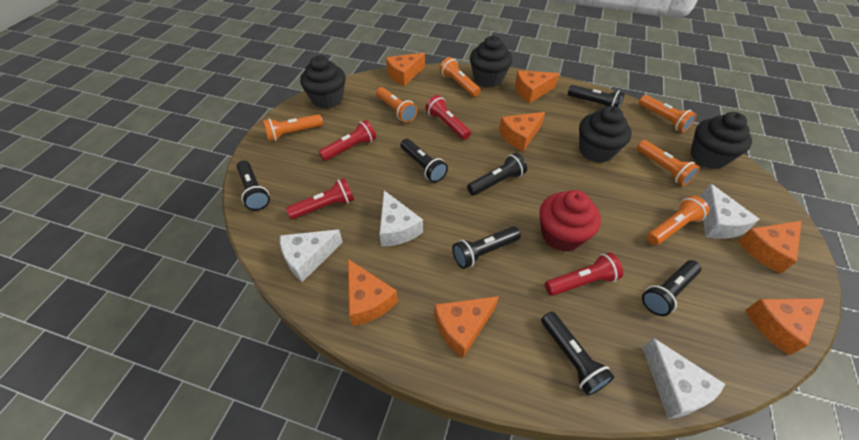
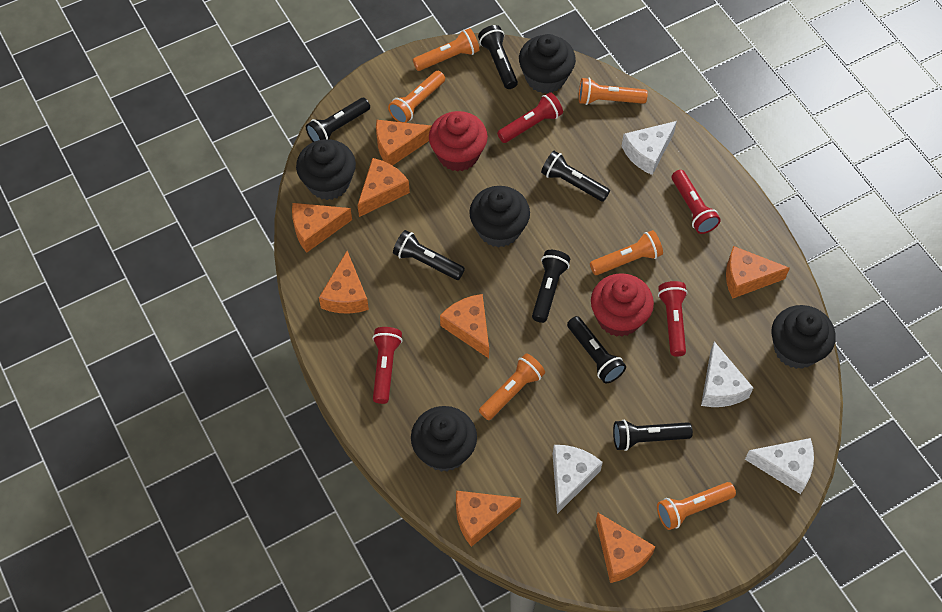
black cupcake: 4 -> 5
orange cheese: 7 -> 8
red cupcake: 1 -> 2

